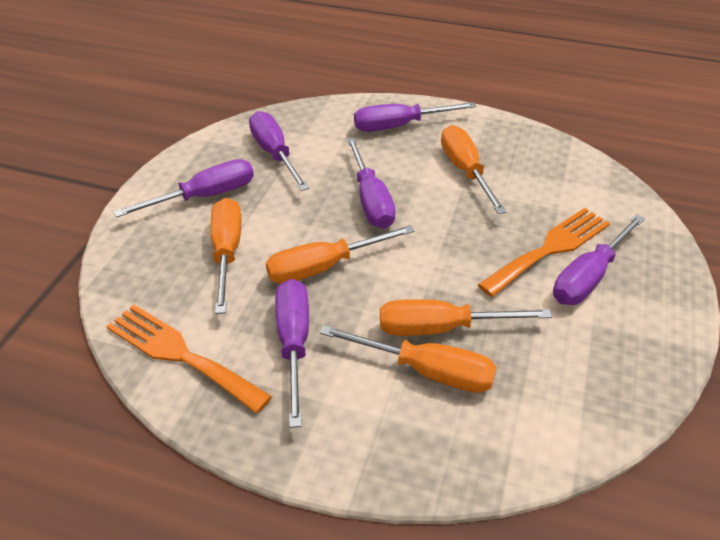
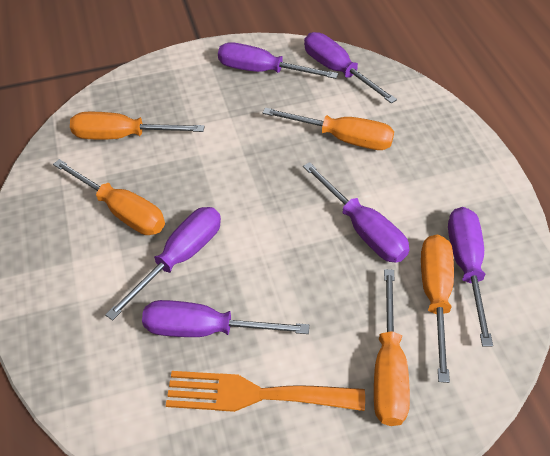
orange fork: 2 -> 1

